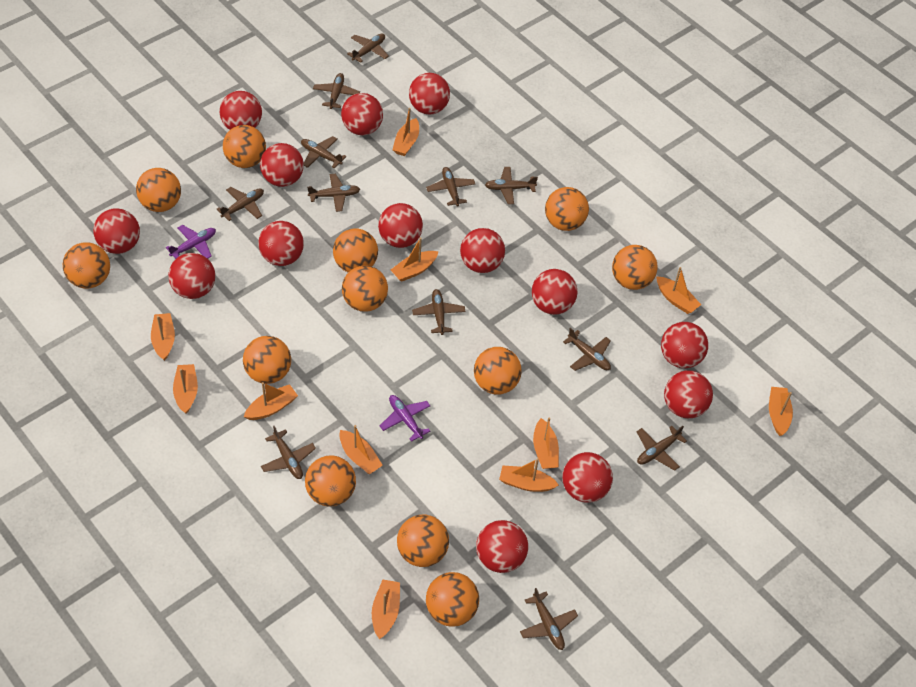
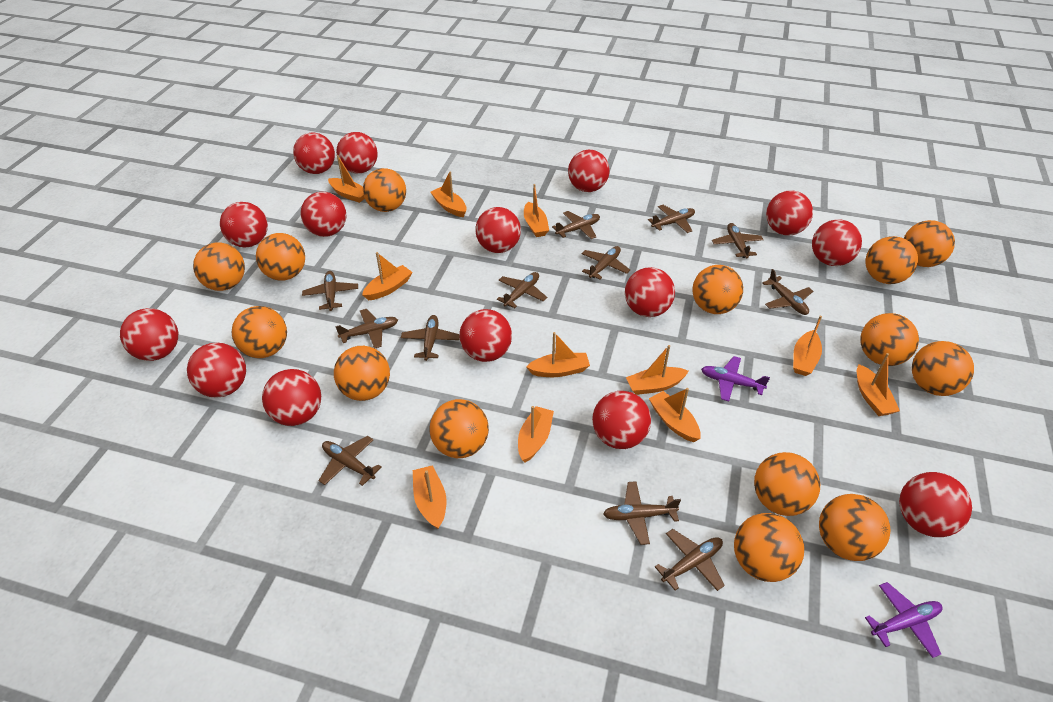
orange ball: 12 -> 14
red ball: 14 -> 15

